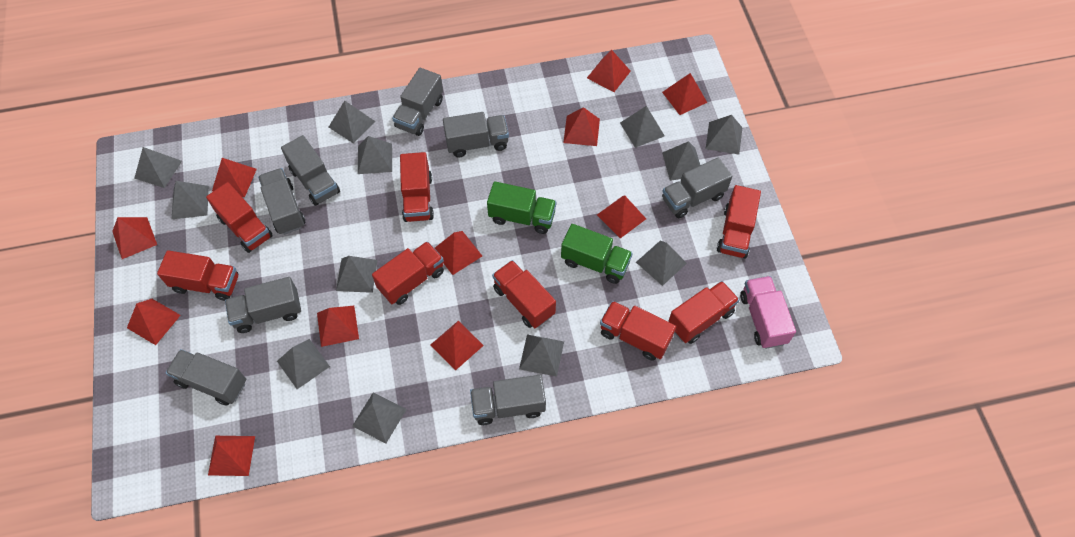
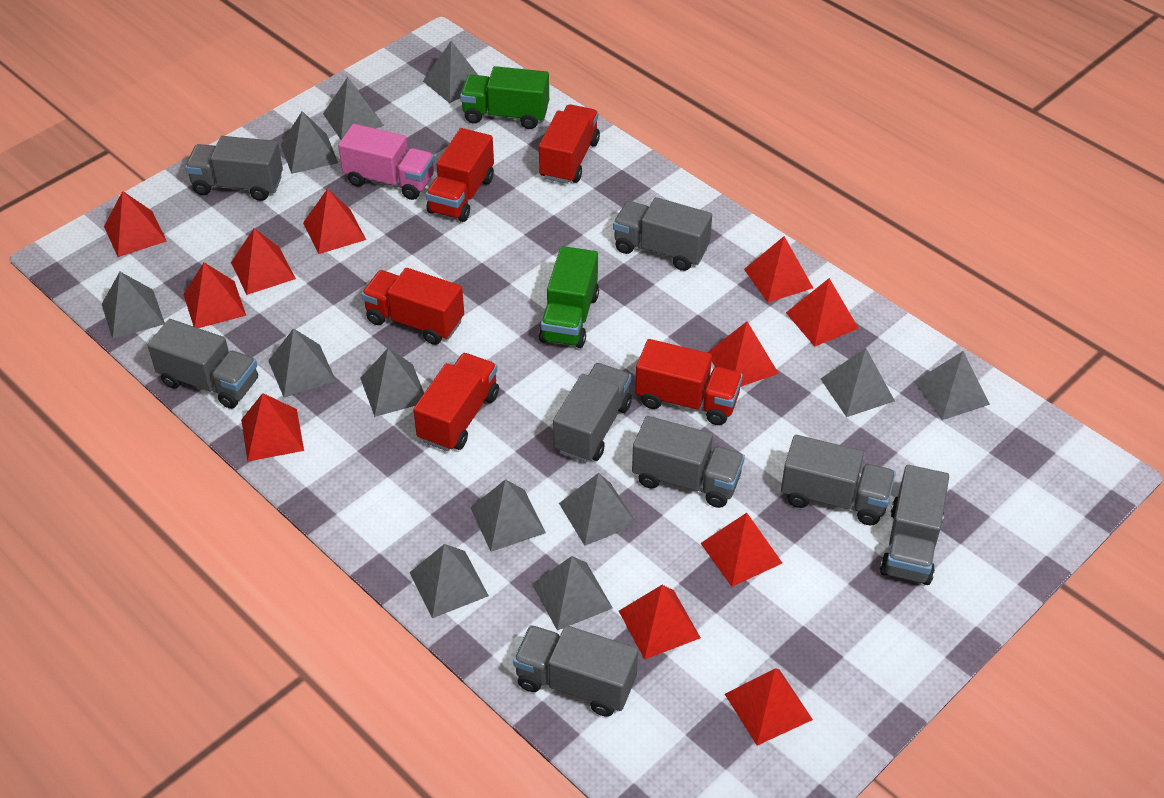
red truck: 8 -> 5

